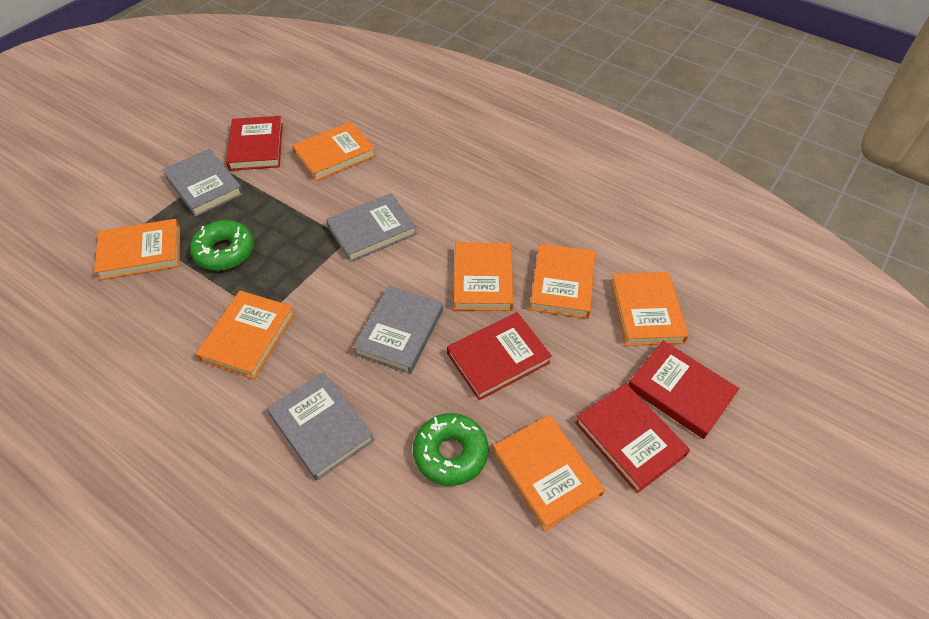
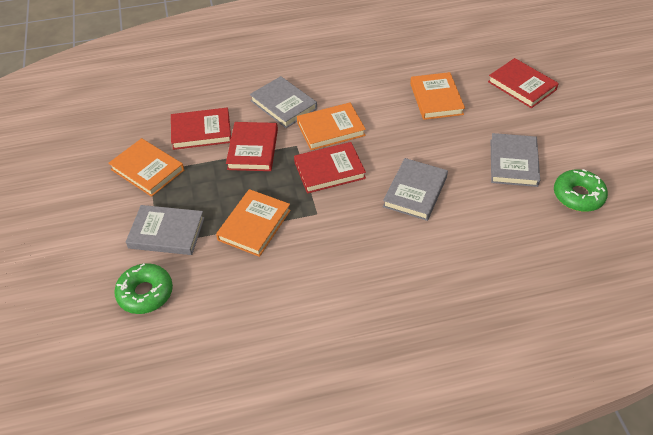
orange book: 7 -> 4

